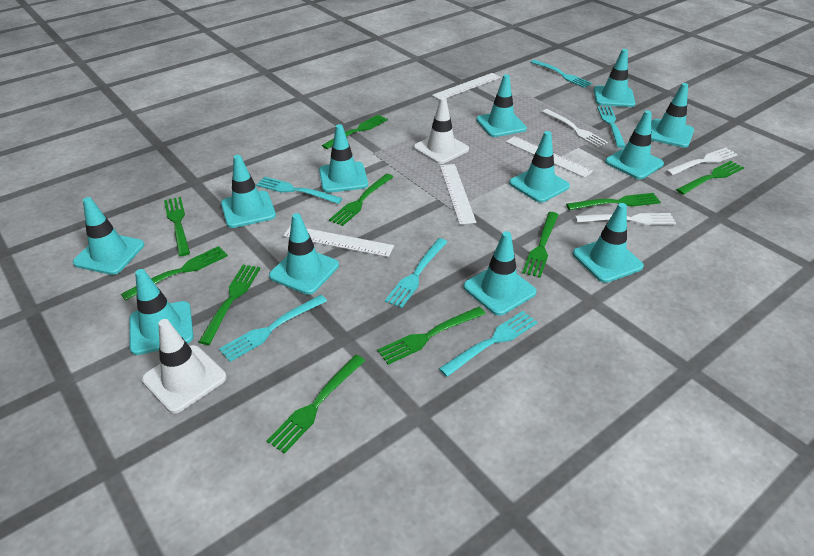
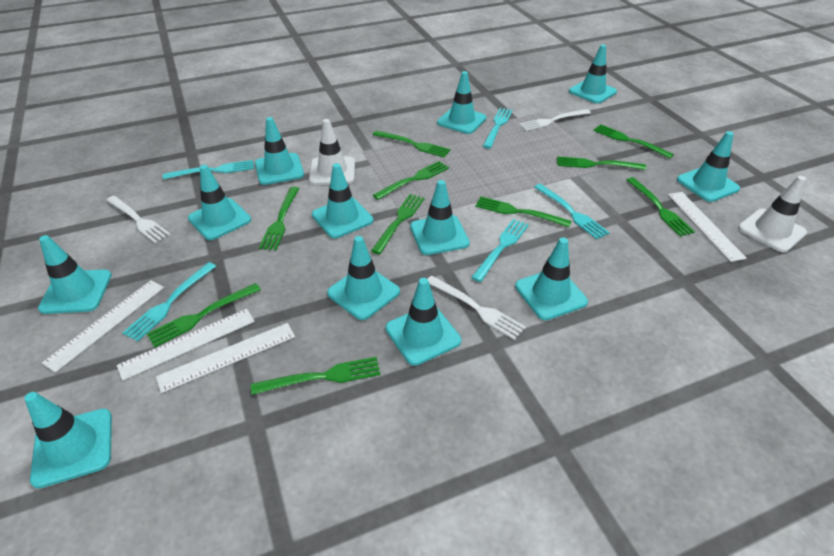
turquoise fork: 6 -> 5

